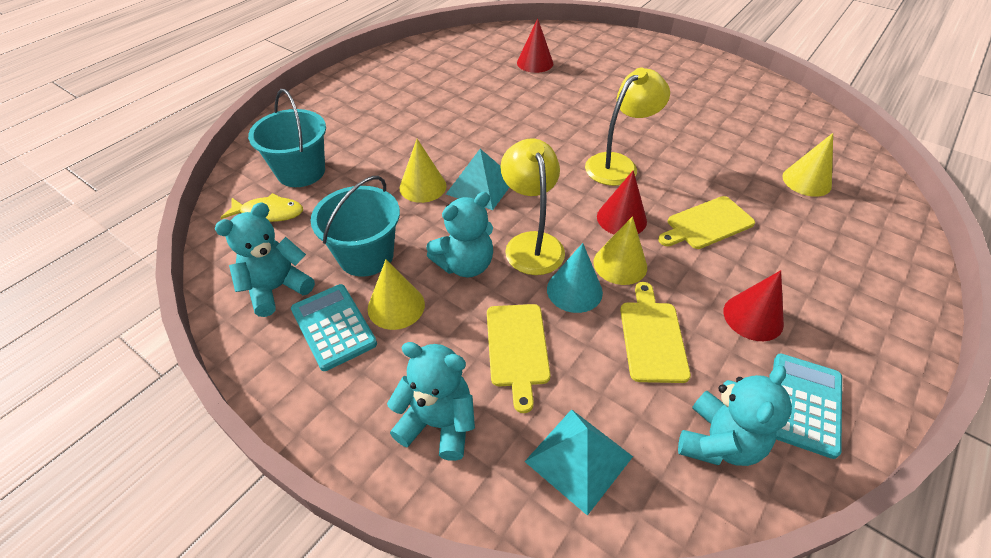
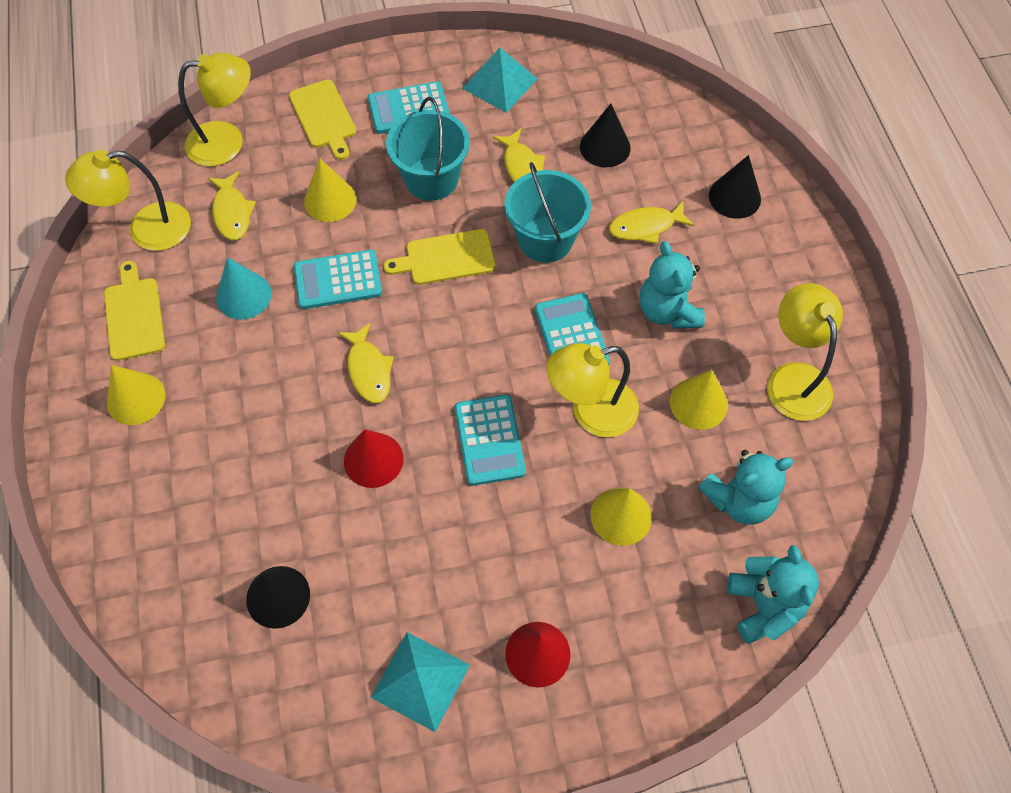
black cone: 0 -> 3
red cone: 3 -> 2
turquoise calculator: 2 -> 4
turquoise teddy bear: 4 -> 3
yellow fish: 1 -> 4
yellow lamp: 2 -> 4

